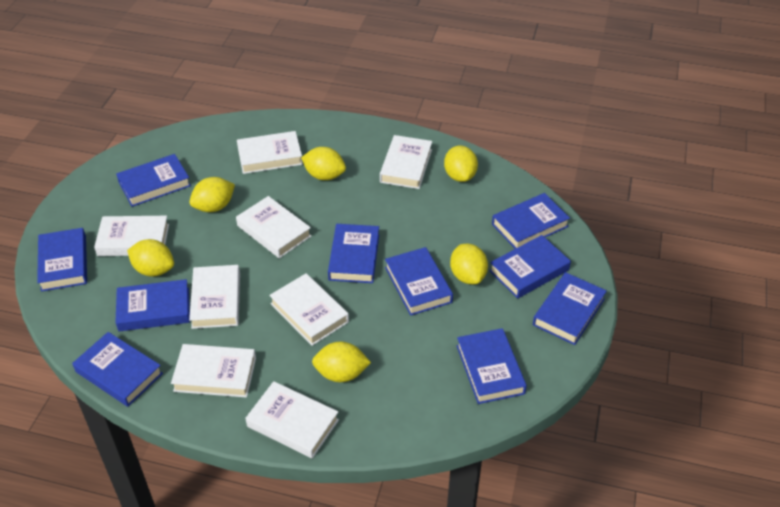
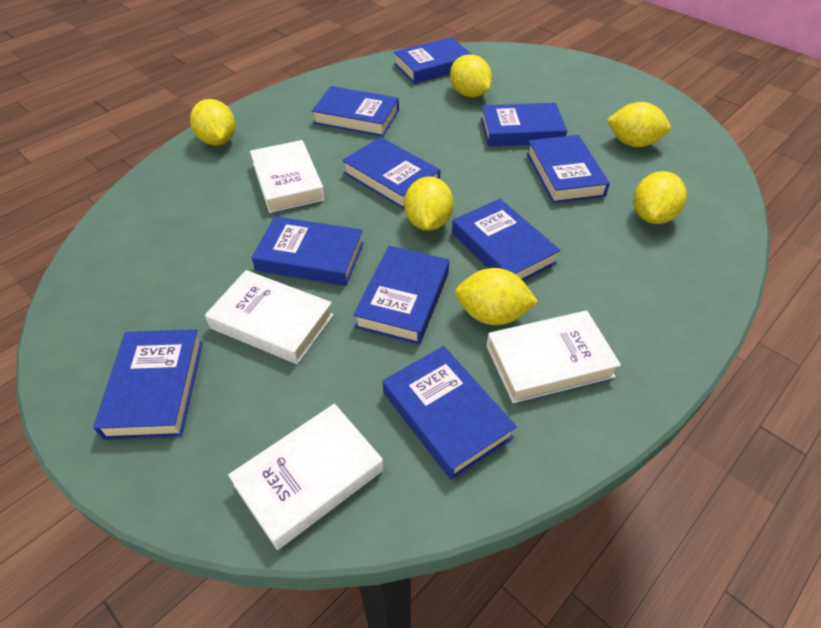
white book: 8 -> 4

